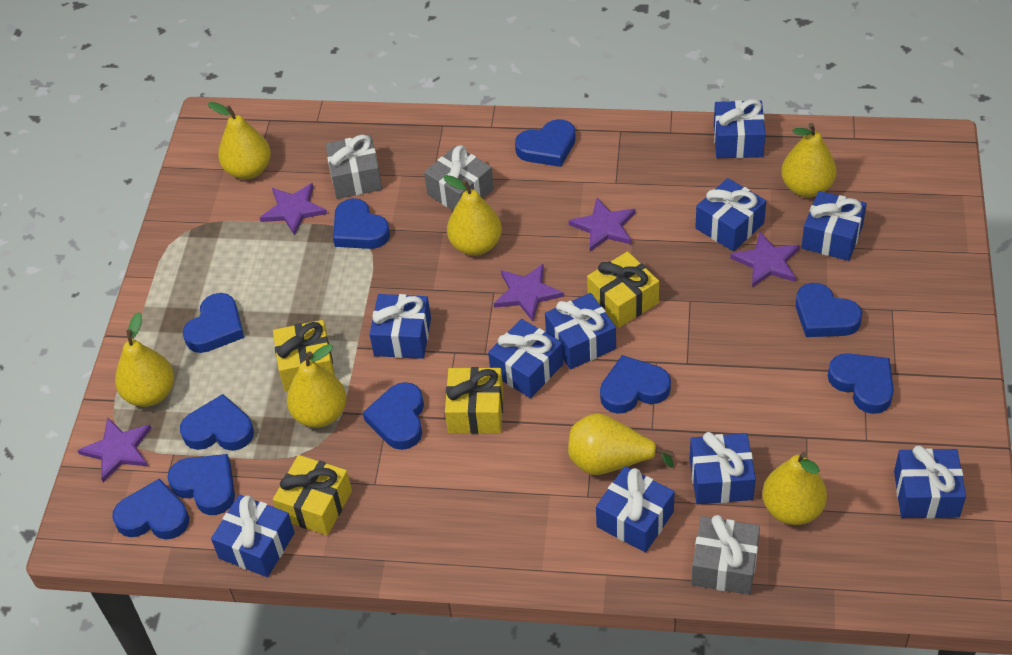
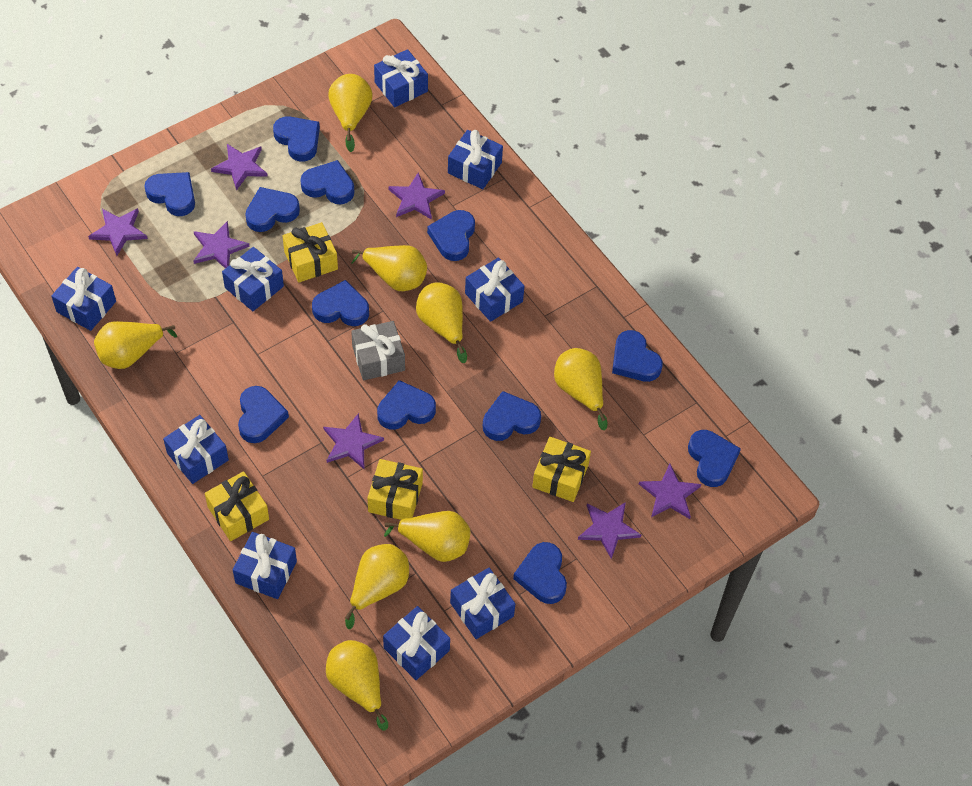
blue gift: 10 -> 9
blue heart: 10 -> 12
grey gift: 3 -> 1
purple star: 5 -> 7
yellow pear: 7 -> 8

